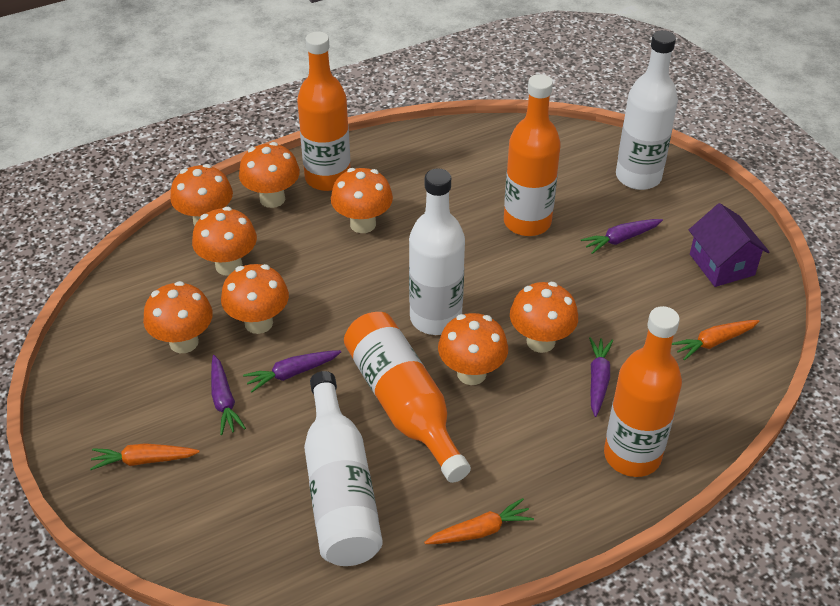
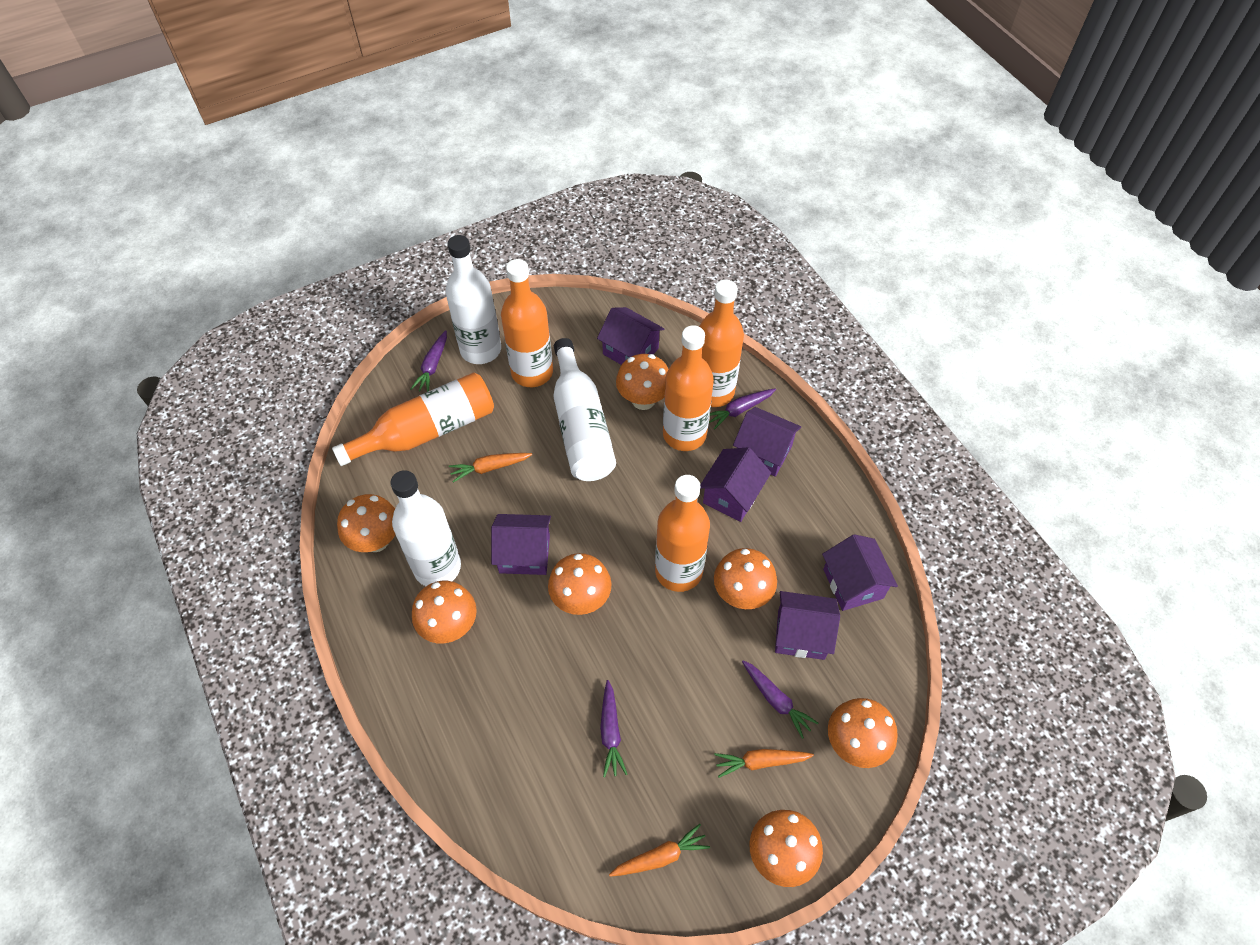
orange bottle: 4 -> 5
orange mushroom: 8 -> 7
purple house: 1 -> 6

